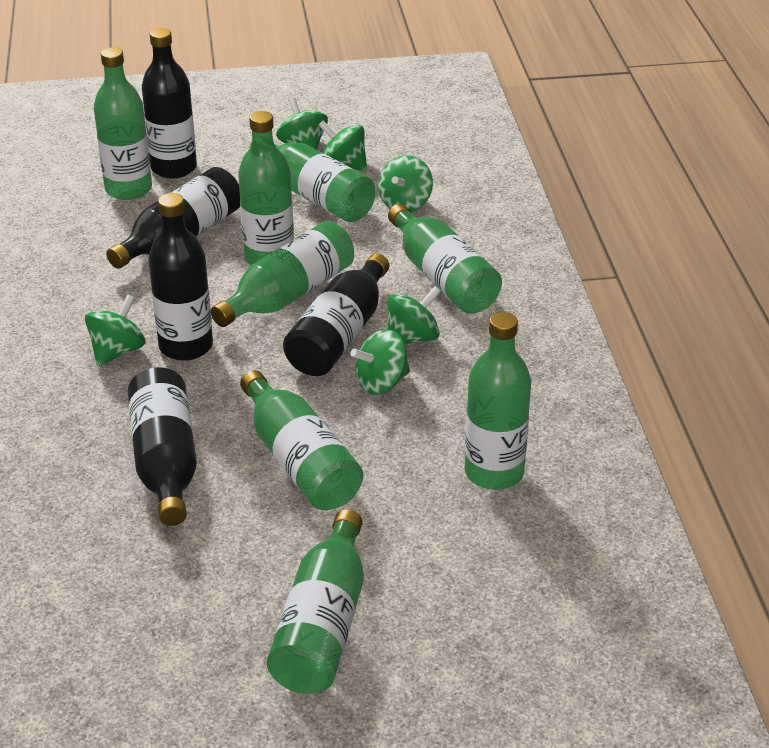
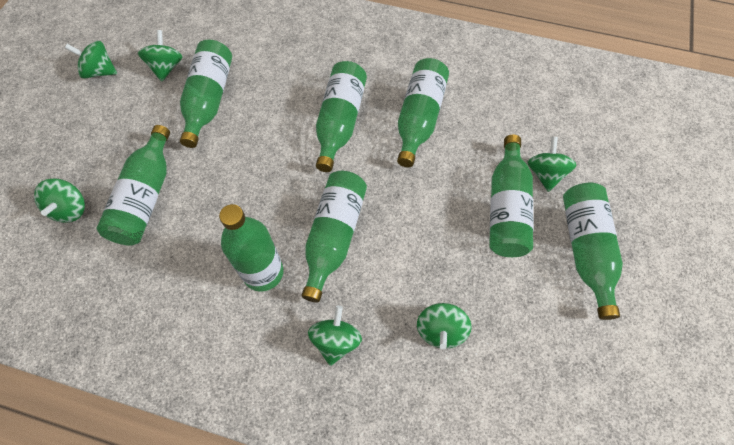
black bottle: 5 -> 0

